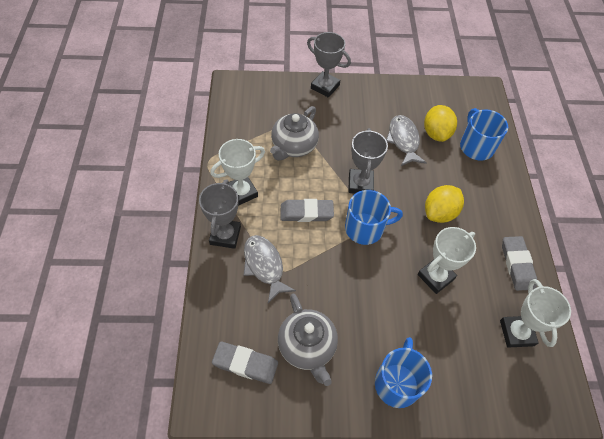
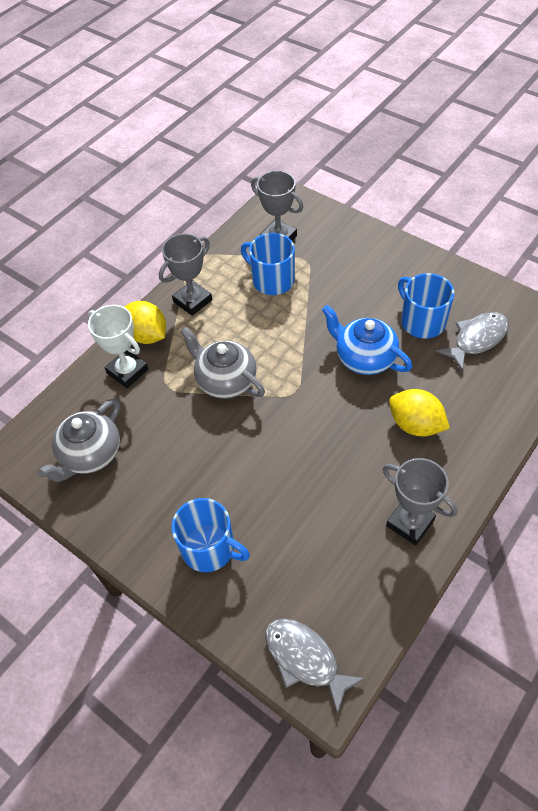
blue teapot: 0 -> 1
grey eraser: 3 -> 0
white trophy: 3 -> 1

